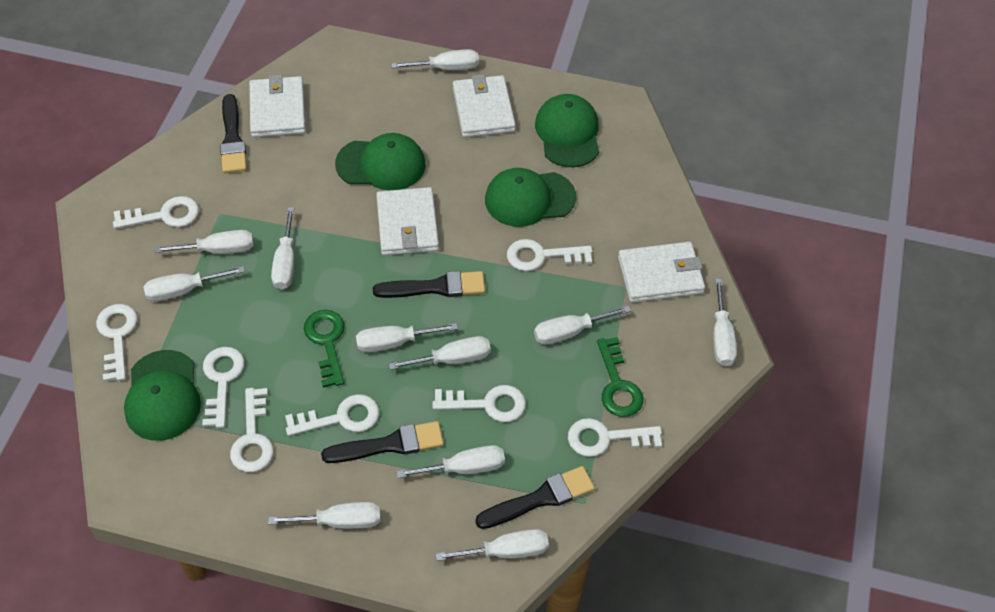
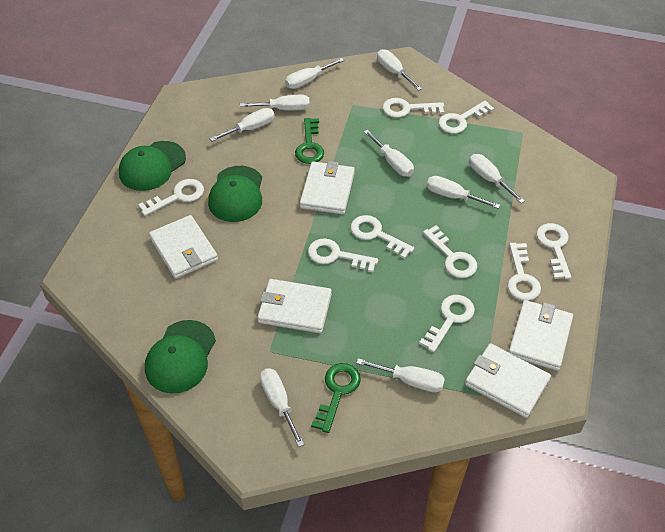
black brush: 4 -> 0
green cap: 4 -> 3
white key: 8 -> 9
white screwdriver: 11 -> 9
white wallet: 4 -> 5

